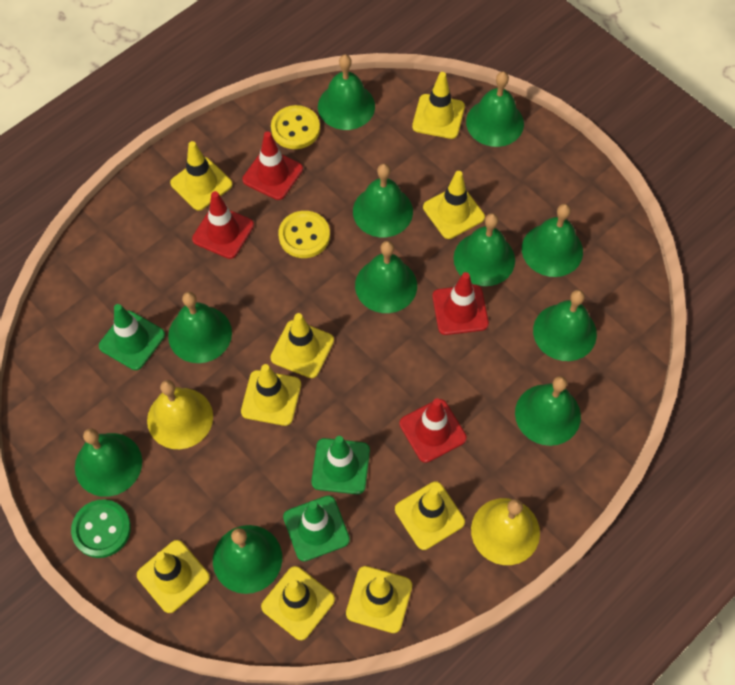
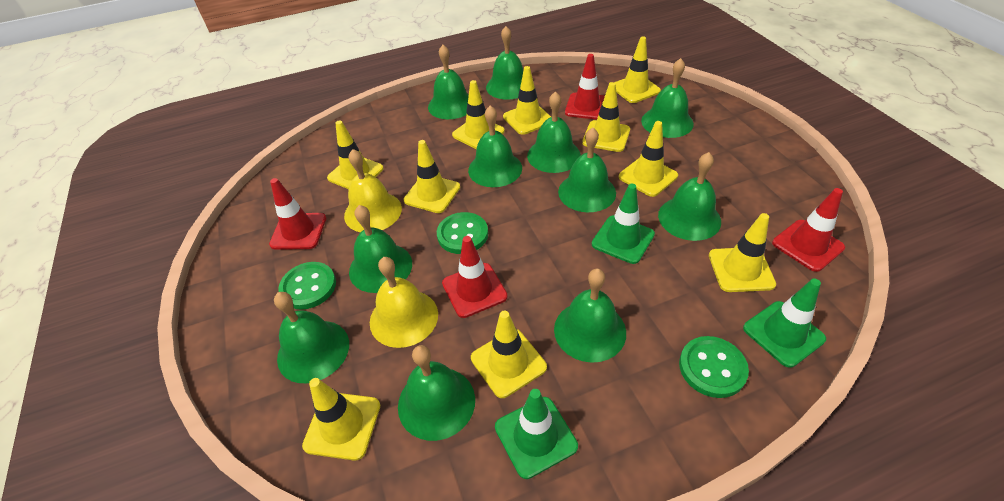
green button: 1 -> 3
yellow button: 2 -> 0
yellow traffic cone: 9 -> 10

